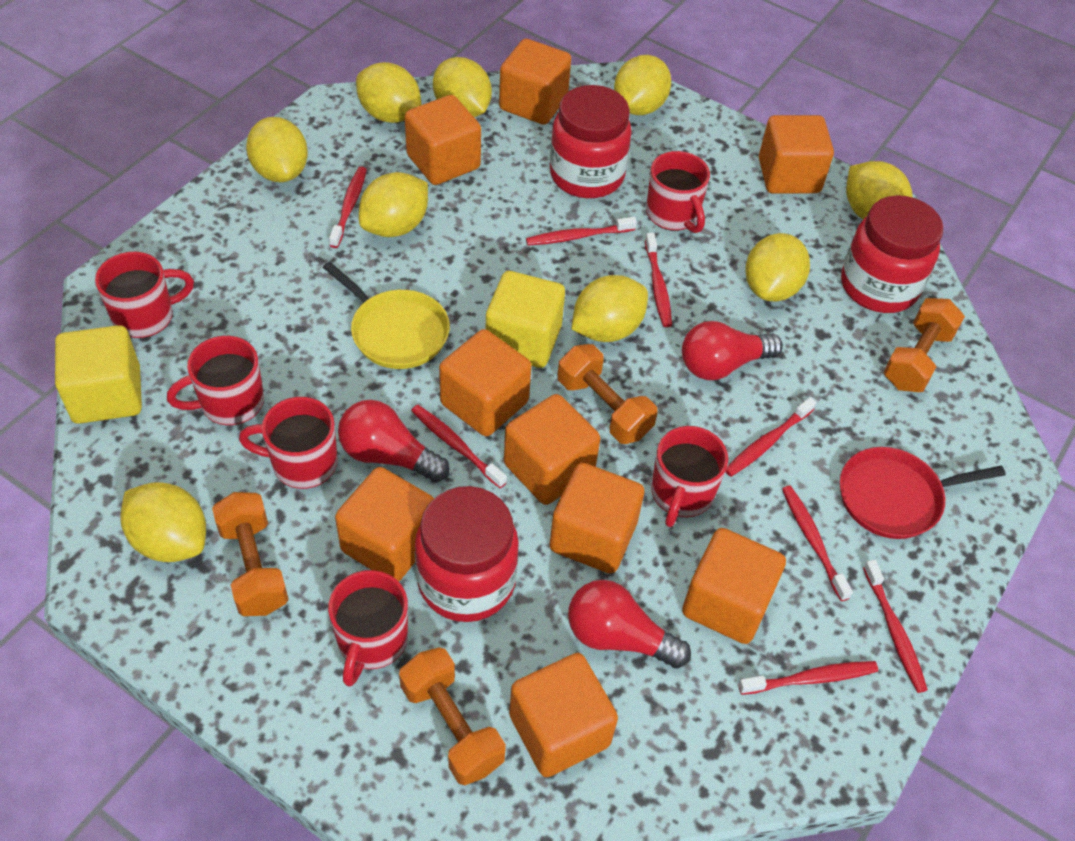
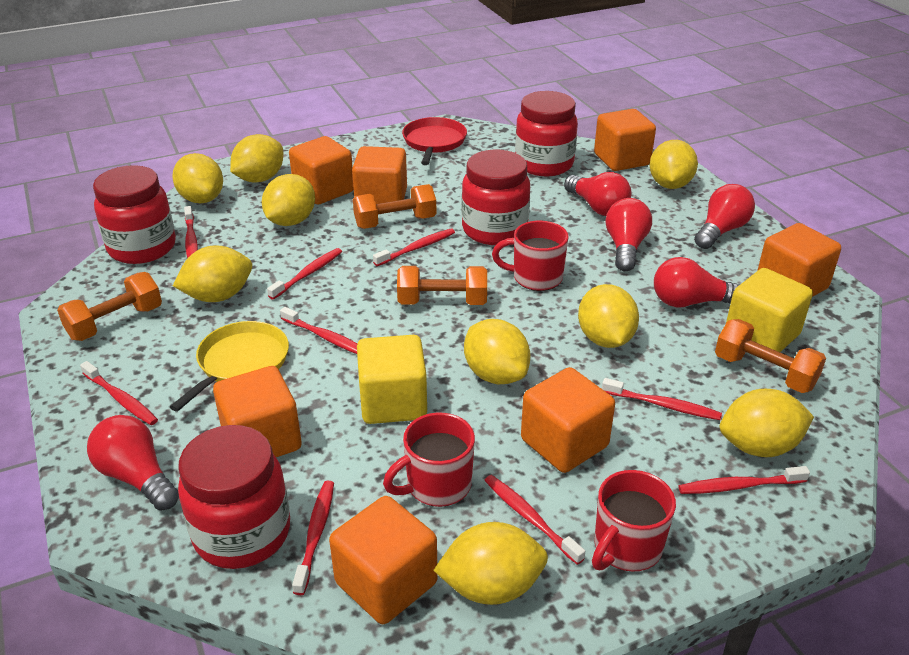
orange cube: 9 -> 7
red jar: 3 -> 4
red light bulb: 3 -> 5
red mug: 6 -> 3
red toothbrush: 8 -> 9

